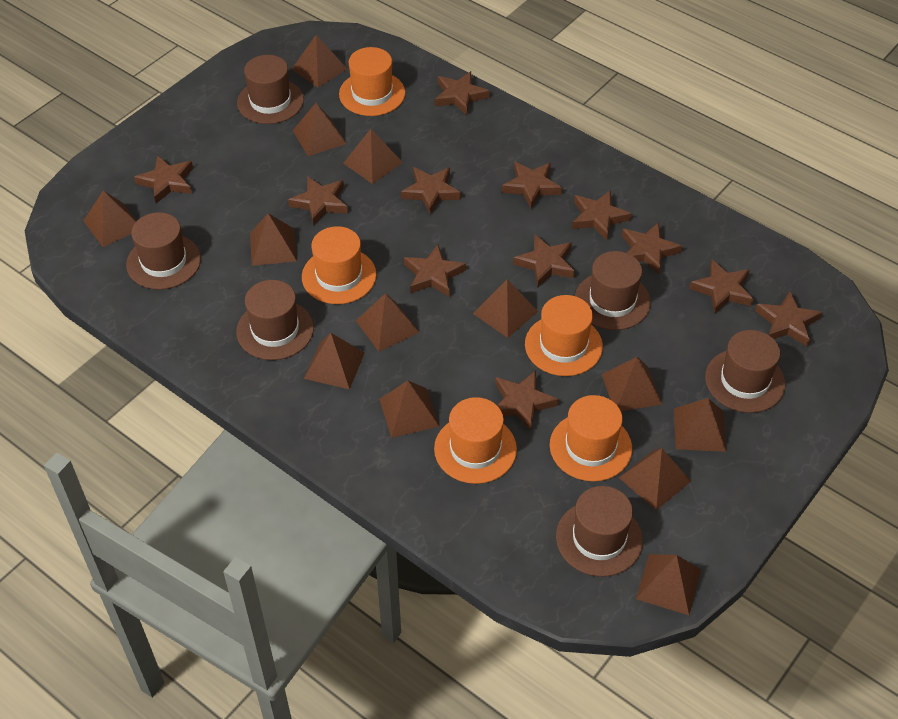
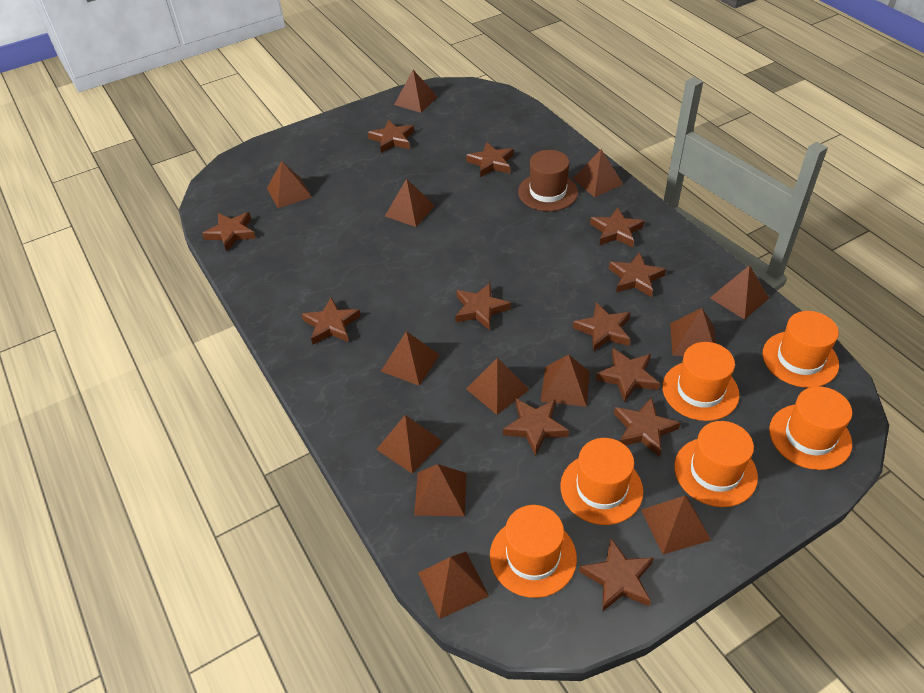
brown hat: 6 -> 1
orange hat: 5 -> 6

